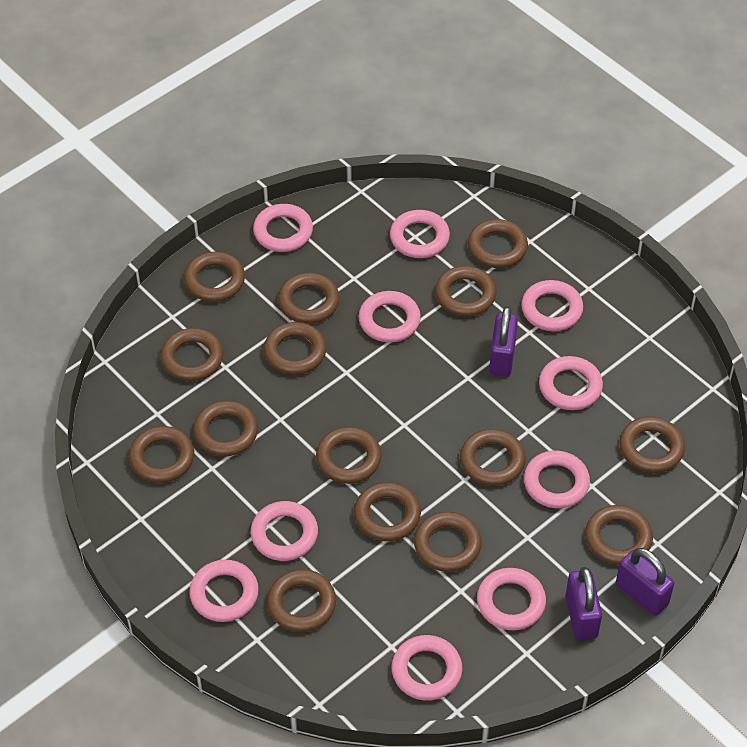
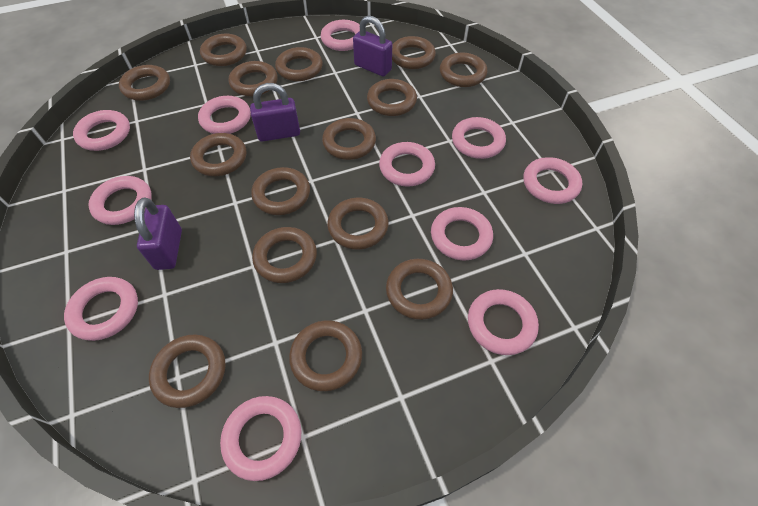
pink ring: 10 -> 11

